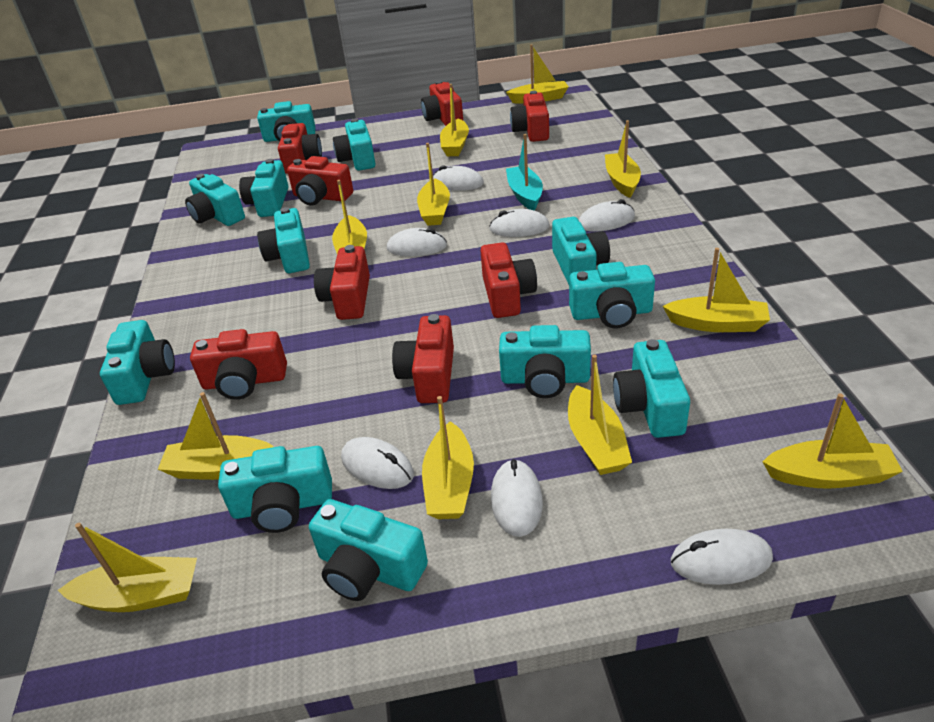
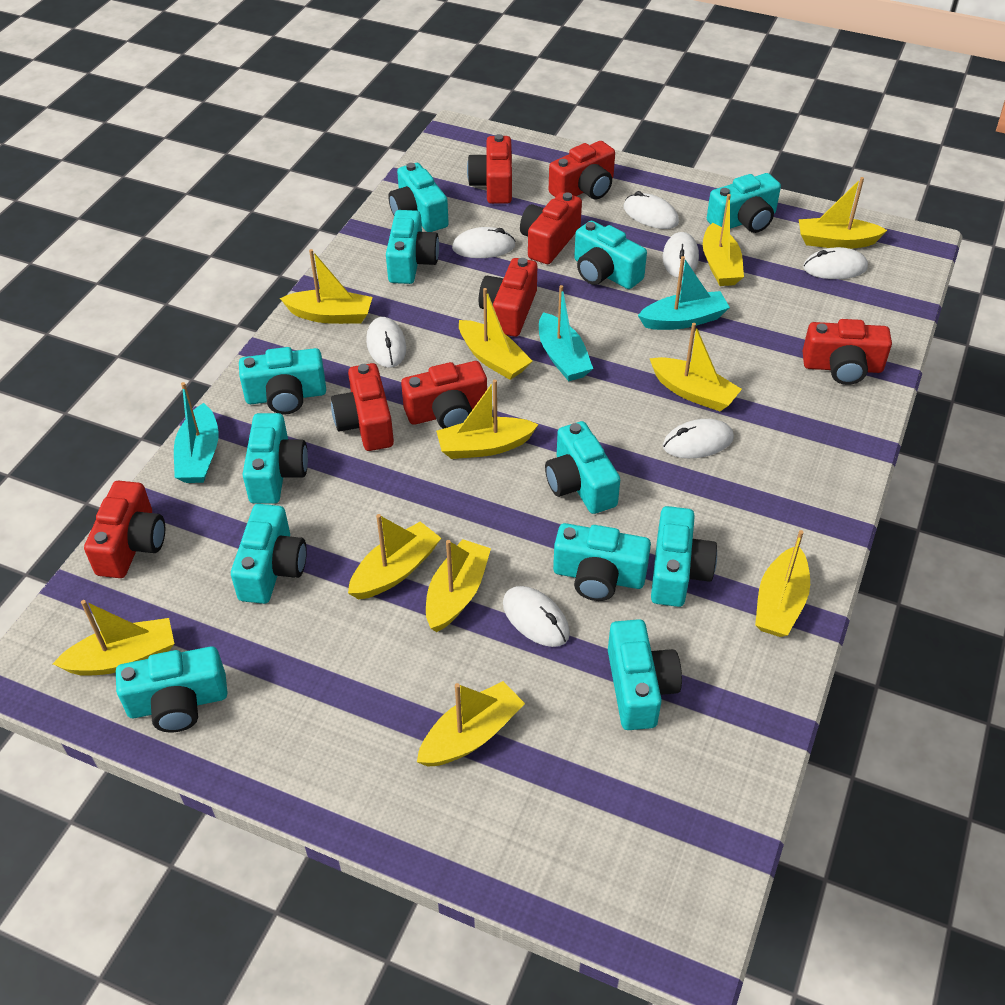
turquoise boat: 1 -> 3

